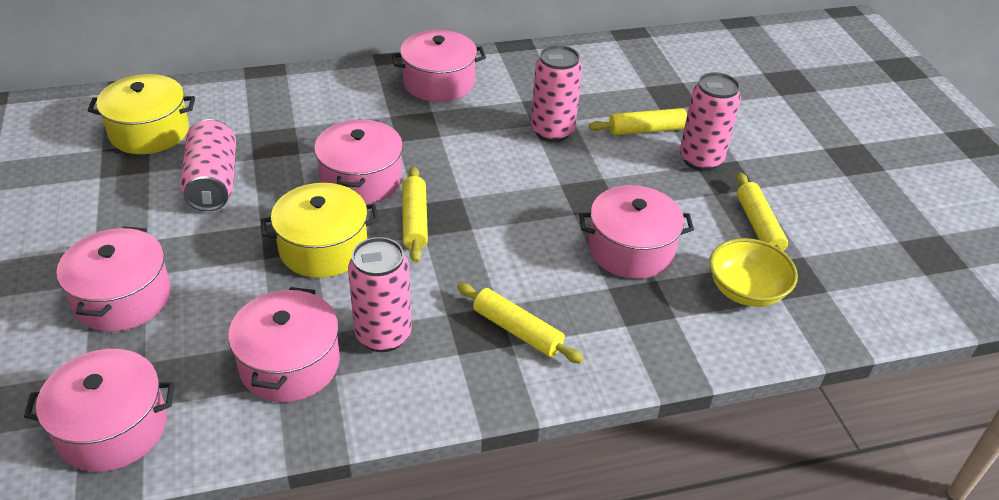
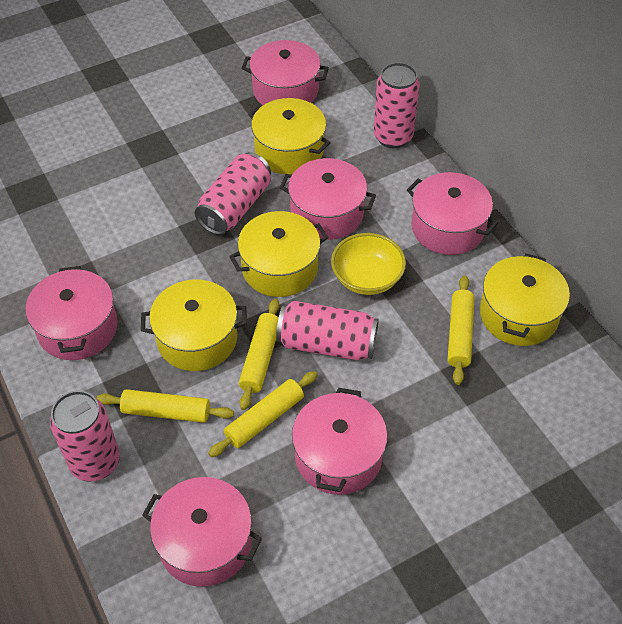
yellow pot: 2 -> 4

